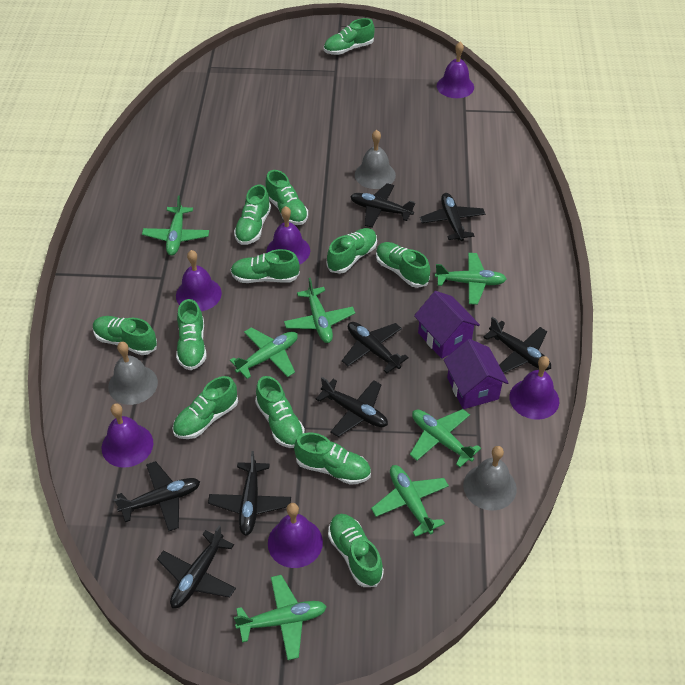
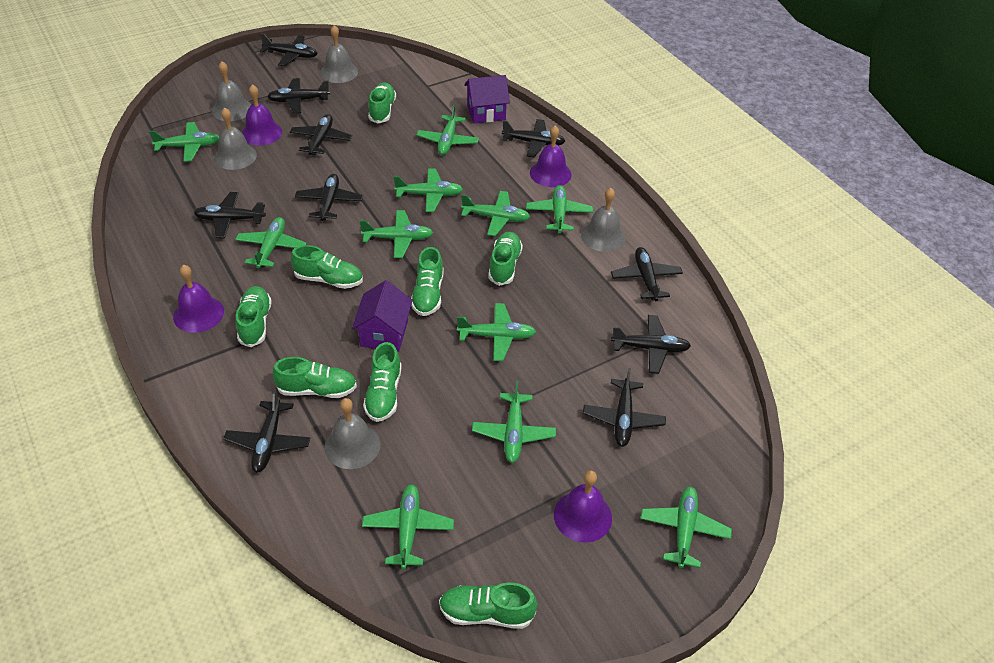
black plane: 8 -> 10
green plane: 7 -> 11
green shoe: 12 -> 8
grey bell: 3 -> 5
purple bell: 6 -> 4

